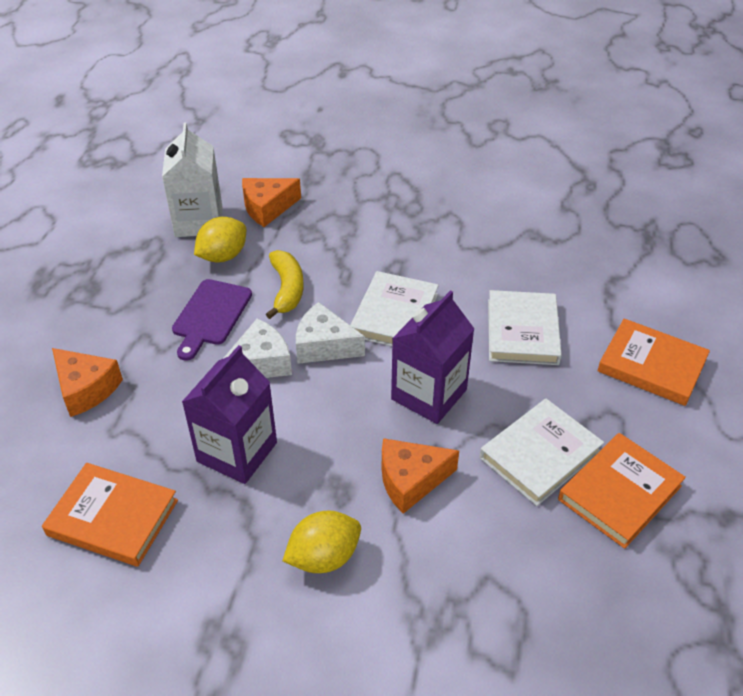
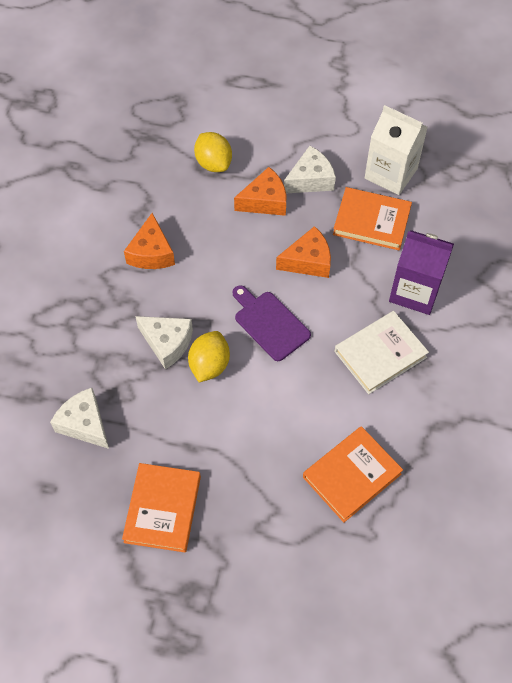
purple carton: 2 -> 1
white book: 3 -> 1
white cheese: 2 -> 3
yellow banana: 1 -> 0

